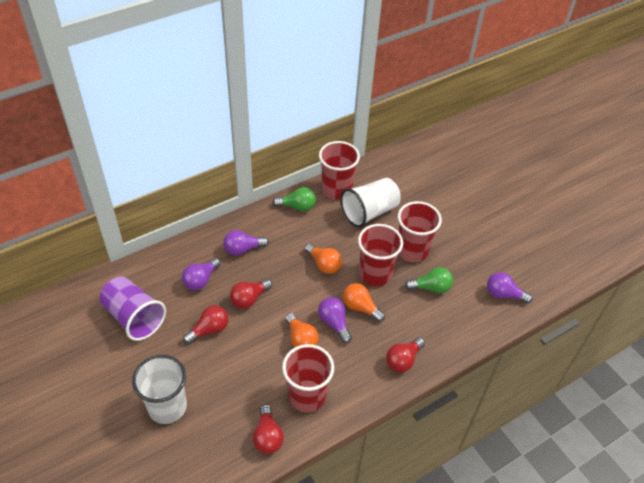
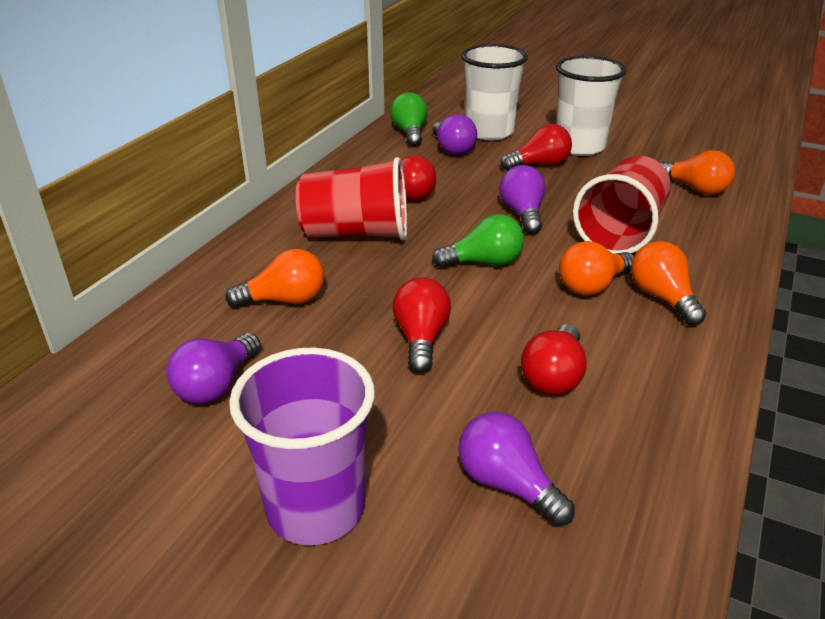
orange light bulb: 3 -> 4
red cup: 4 -> 2

